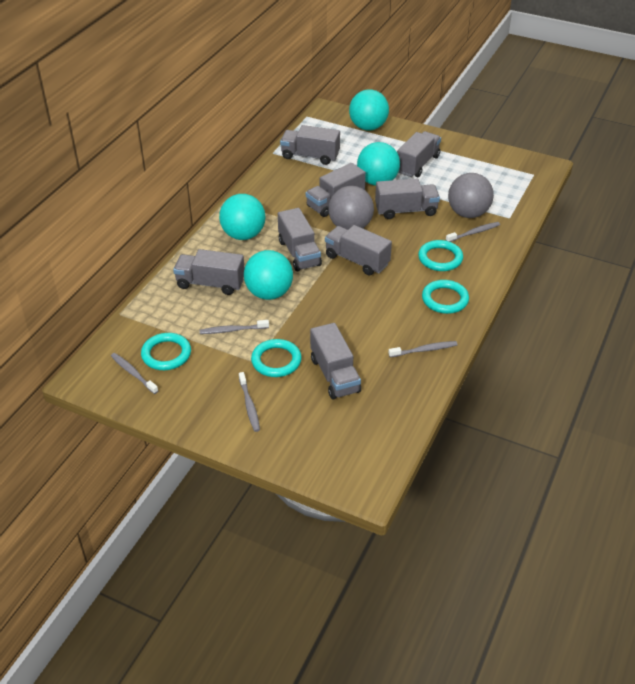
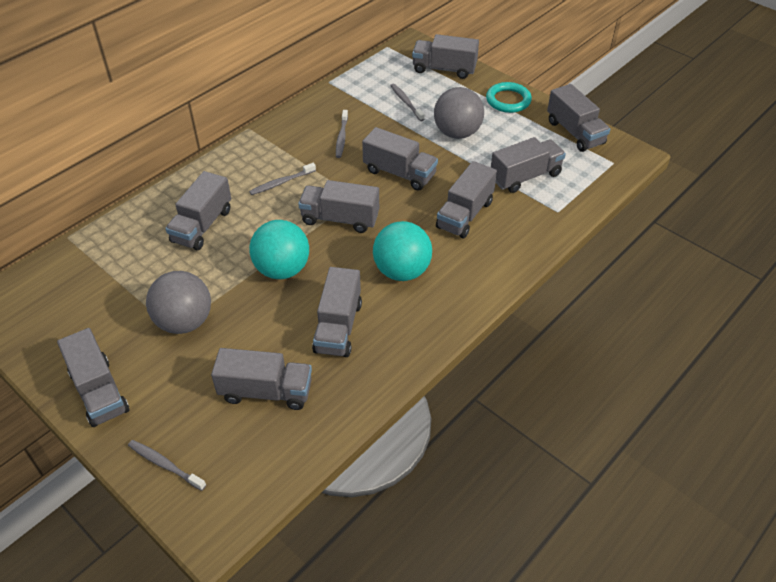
grey toothbrush: 5 -> 4
grey truck: 8 -> 10
turquoise ball: 4 -> 2
turquoise ring: 4 -> 1

